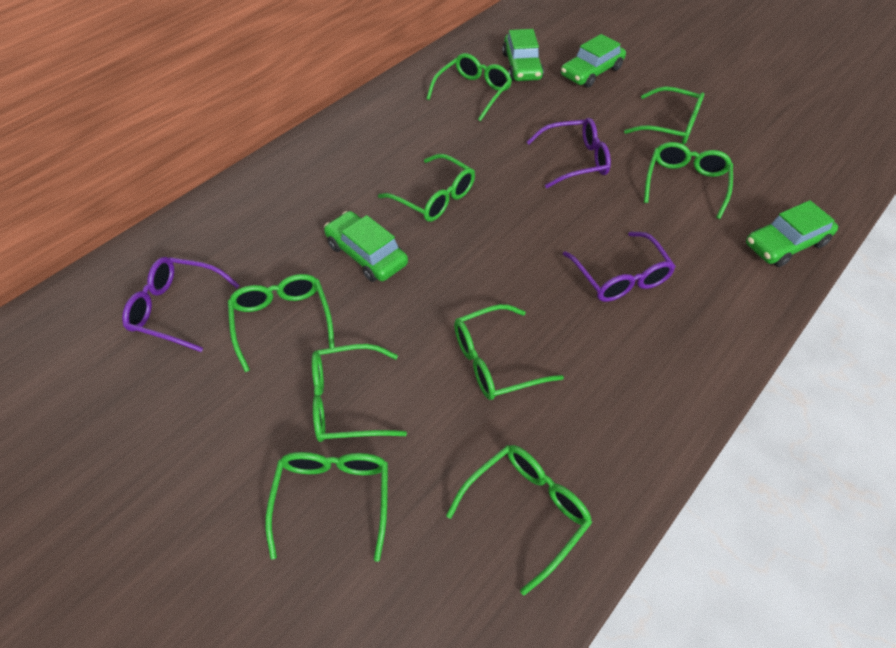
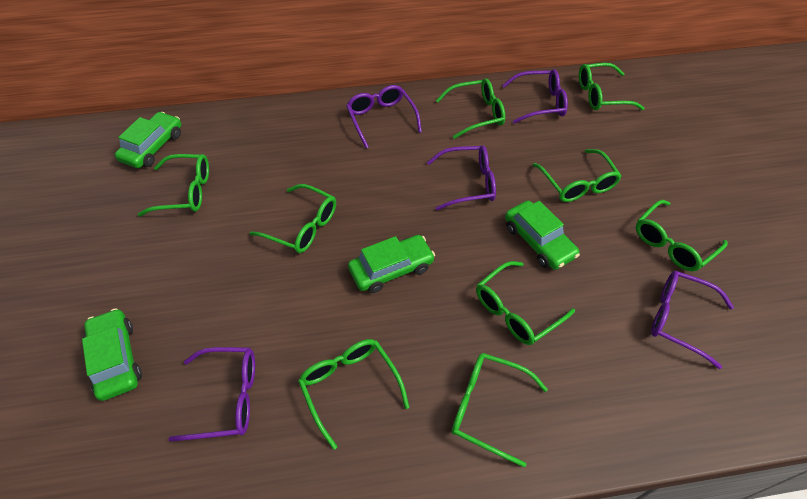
purple glasses: 3 -> 5

